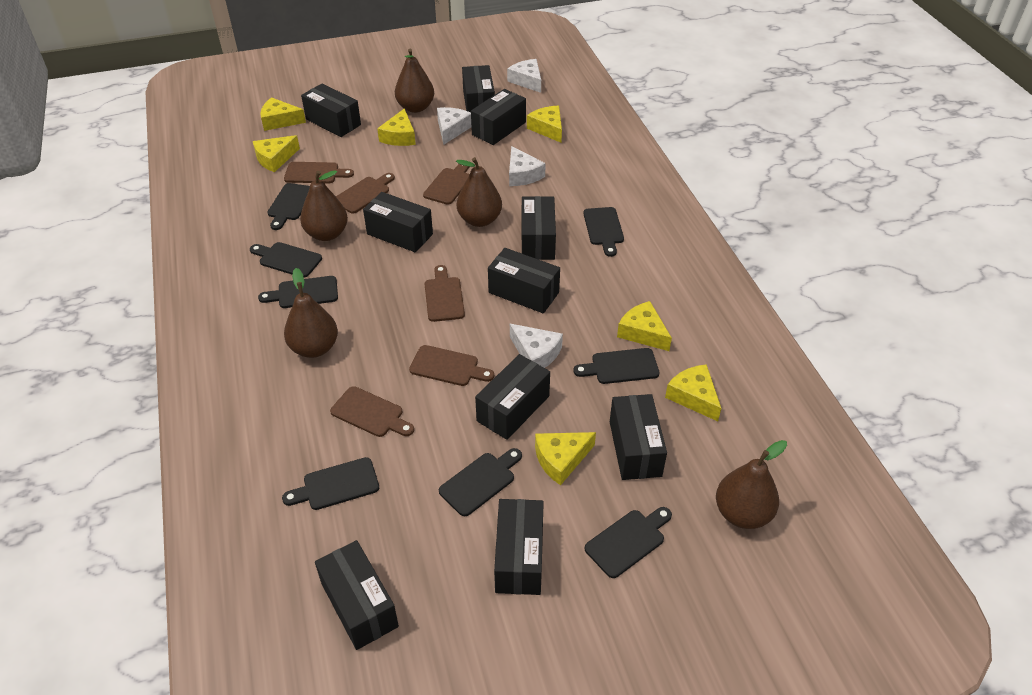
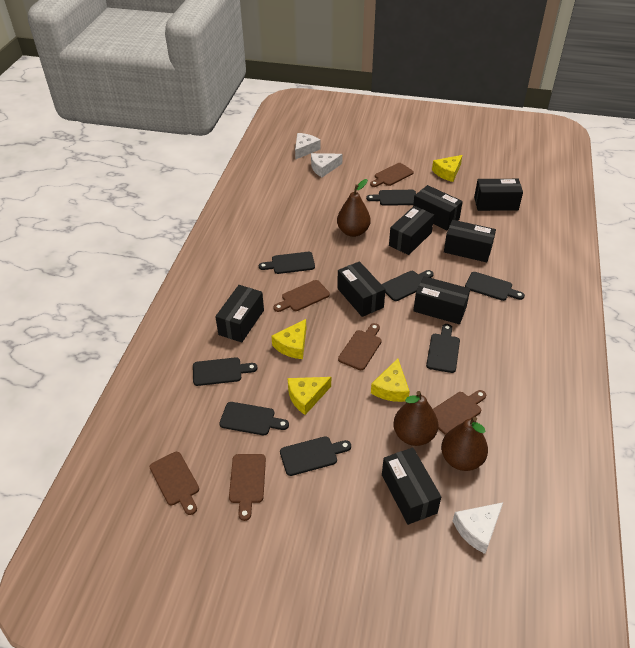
black box: 10 -> 8
brown pear: 5 -> 3
white cheese: 4 -> 3
yellow cheese: 7 -> 4

